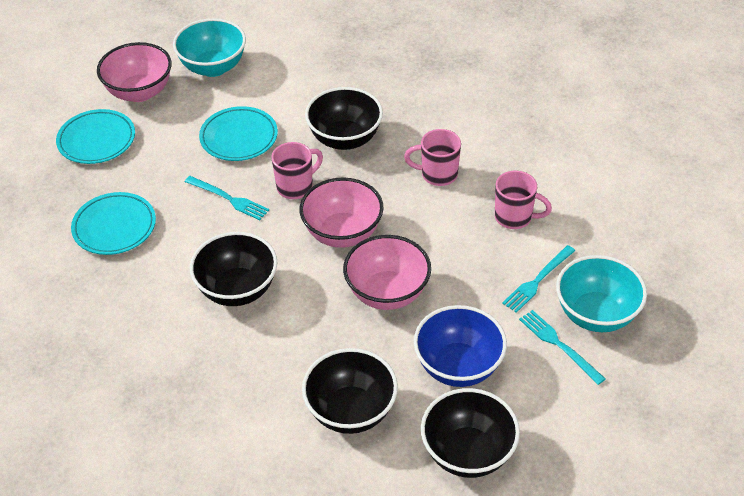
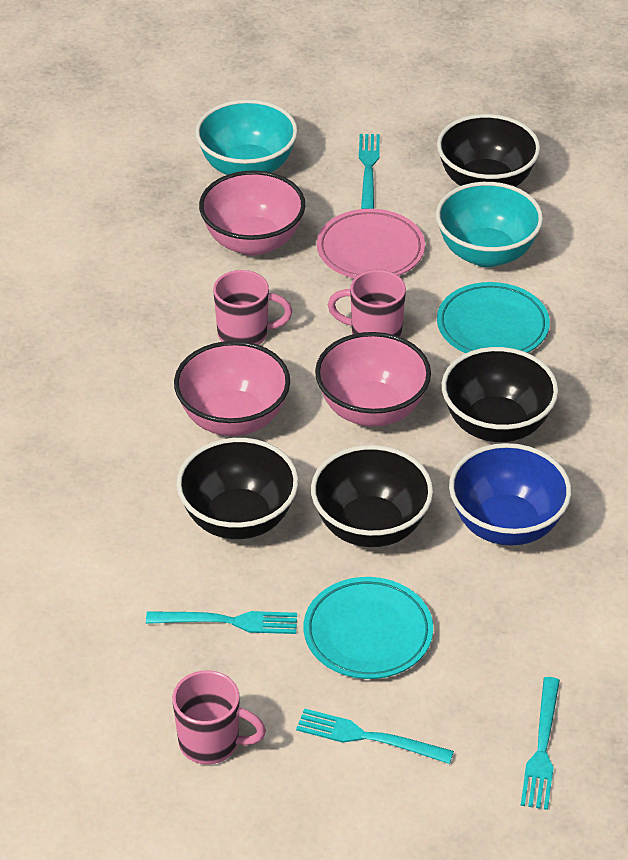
pink plate: 0 -> 1
turquoise fork: 3 -> 4
turquoise plate: 3 -> 2

